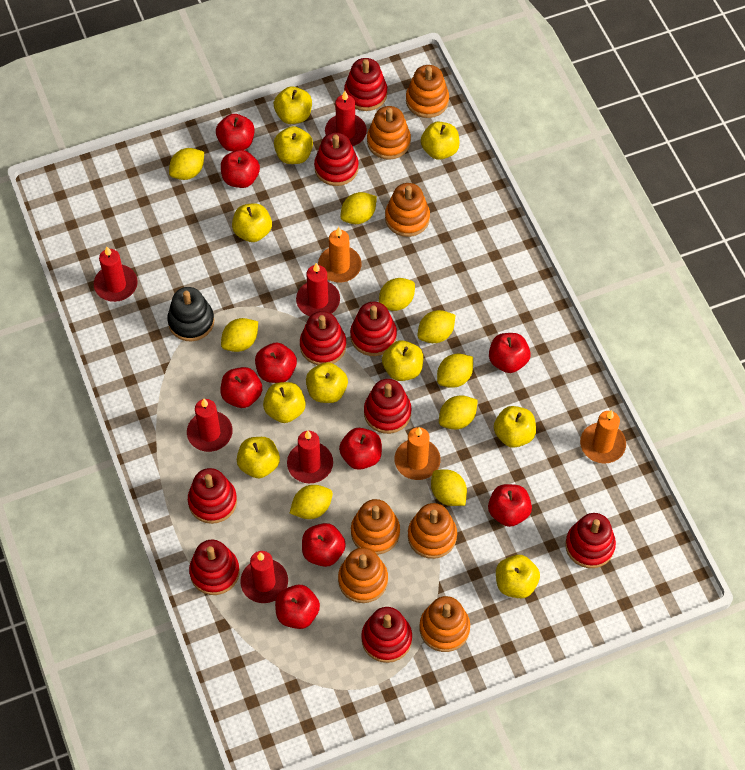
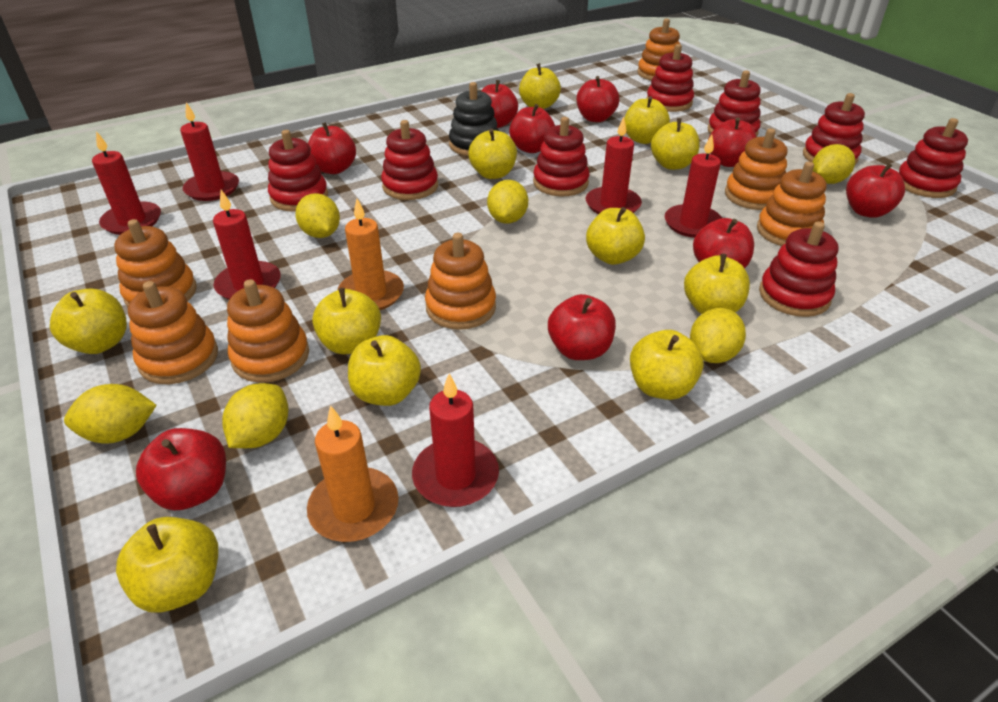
orange candle: 3 -> 2
red stacking toy: 9 -> 8
yellow apple: 10 -> 11
yellow lemon: 9 -> 6

